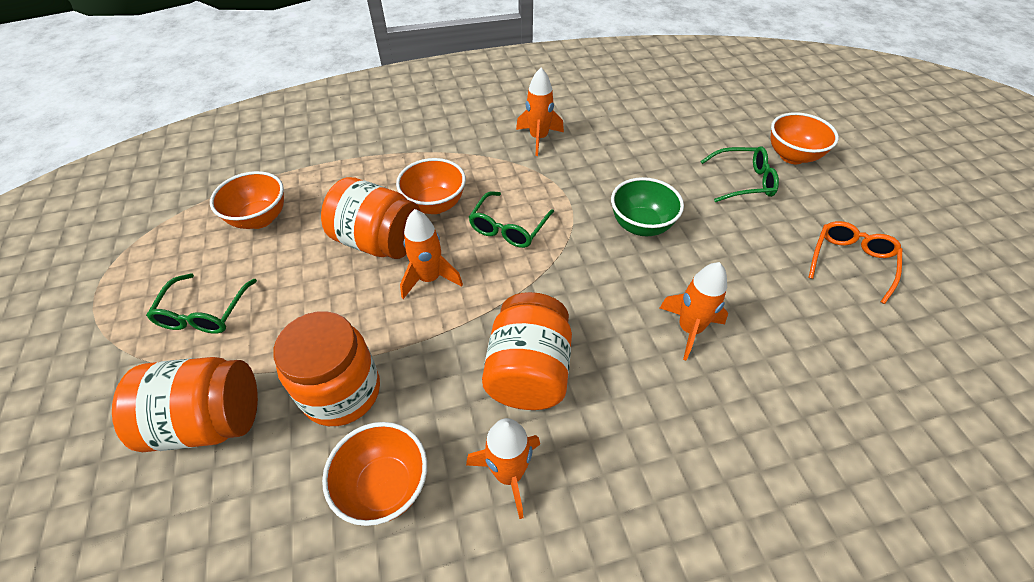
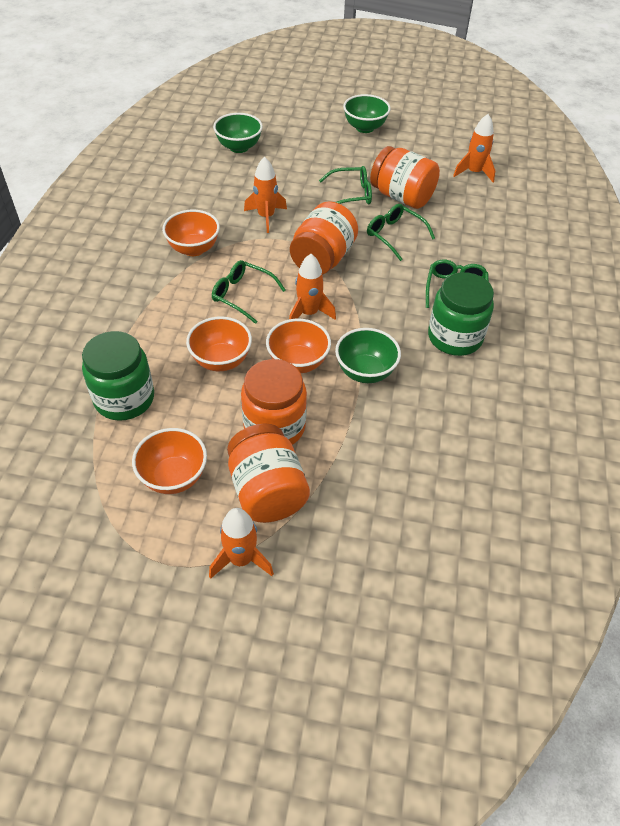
green bowl: 1 -> 3
green glasses: 3 -> 4
green jar: 0 -> 2
orange glasses: 1 -> 0

